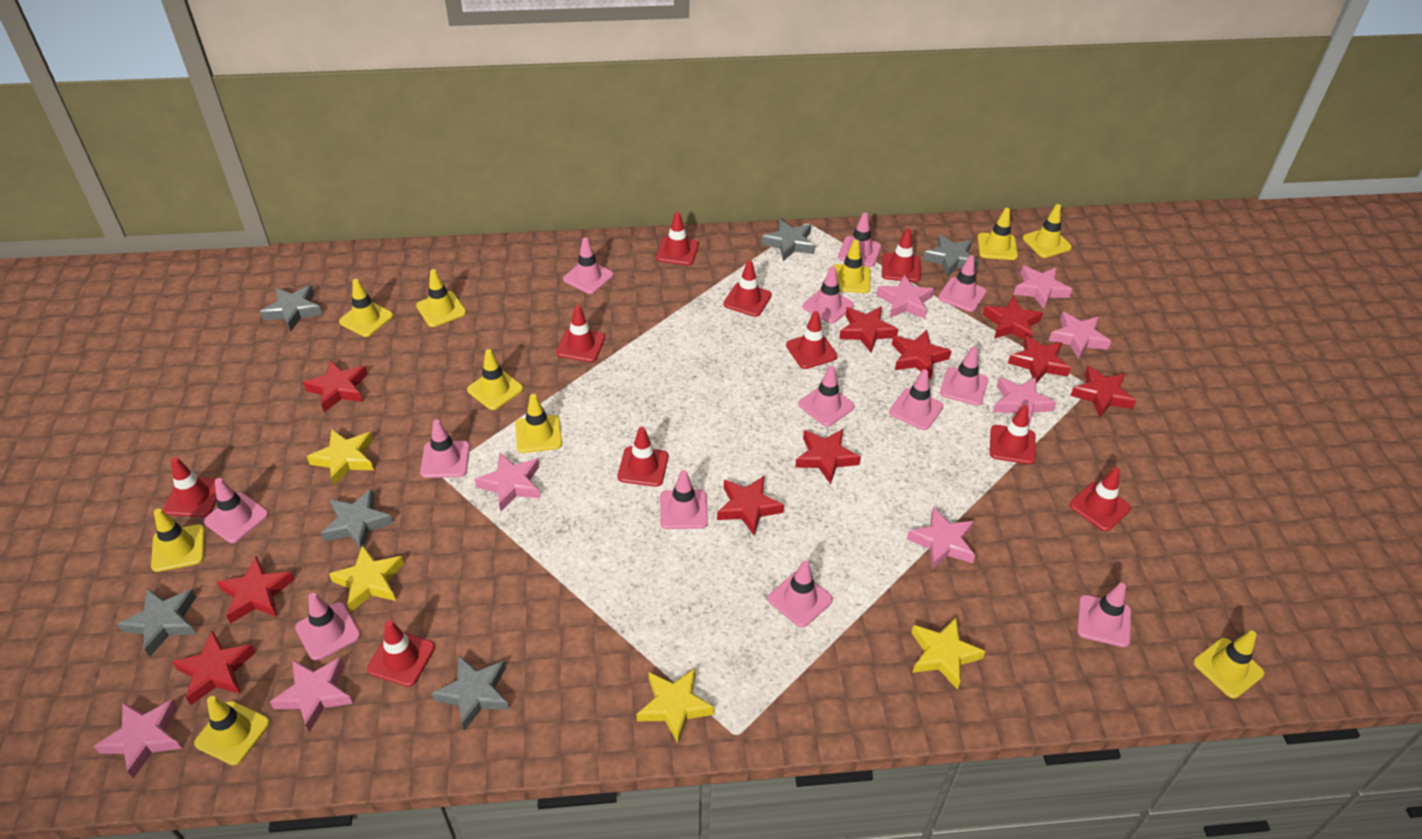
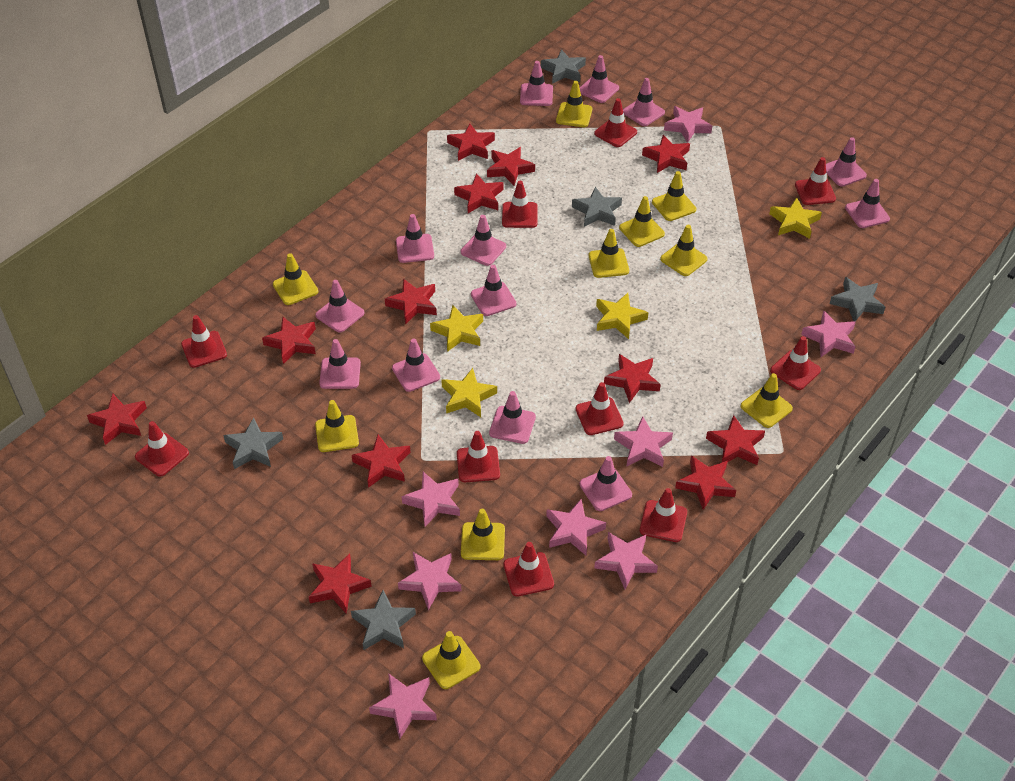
grey star: 6 -> 5
red star: 10 -> 12

